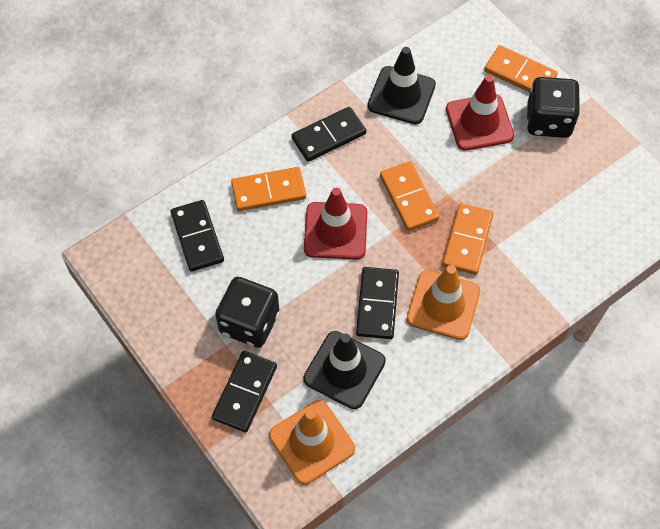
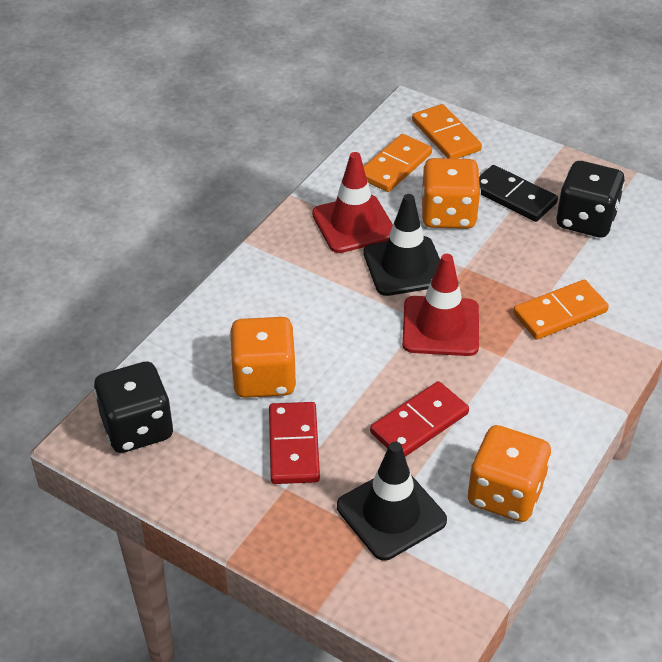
black domino: 4 -> 1
orange dice: 0 -> 3
orange domino: 4 -> 3
orange traffic cone: 2 -> 0
red domino: 0 -> 2

